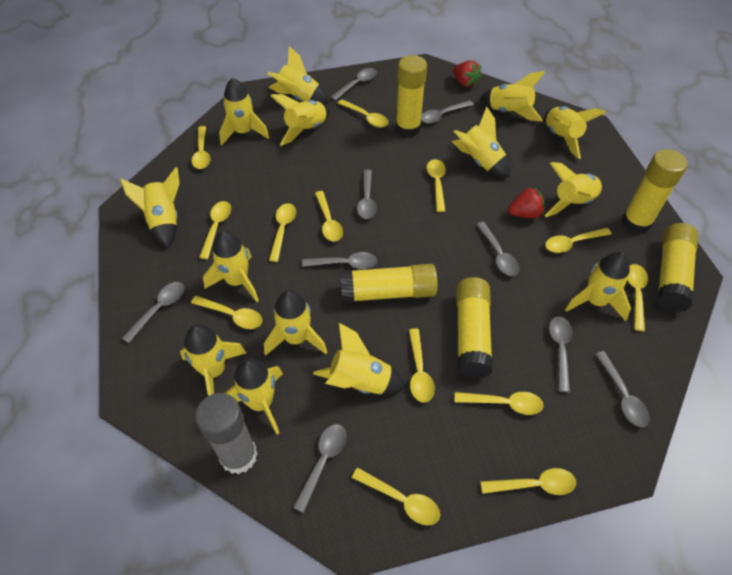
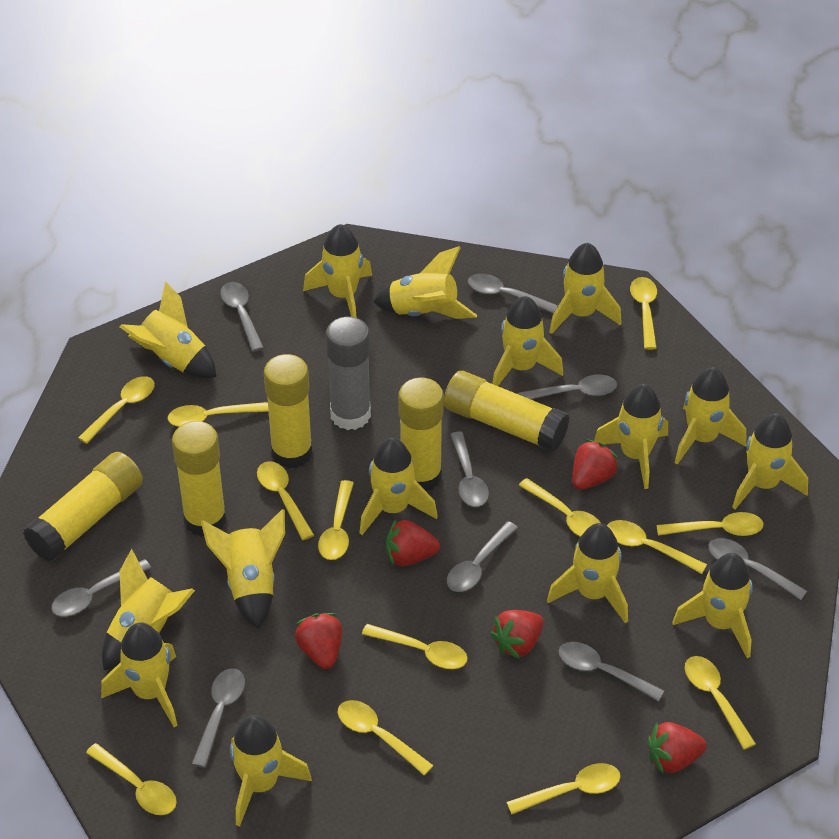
red strawberry: 2 -> 5
yellow rocket: 14 -> 15

